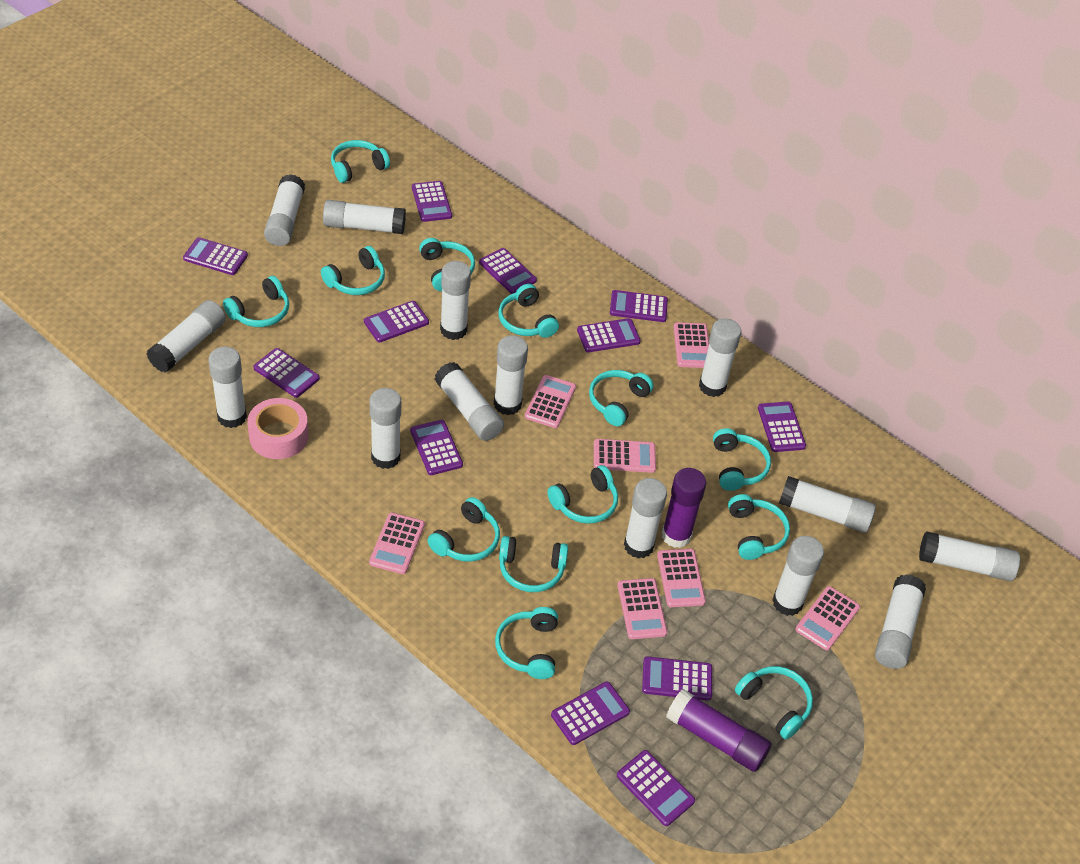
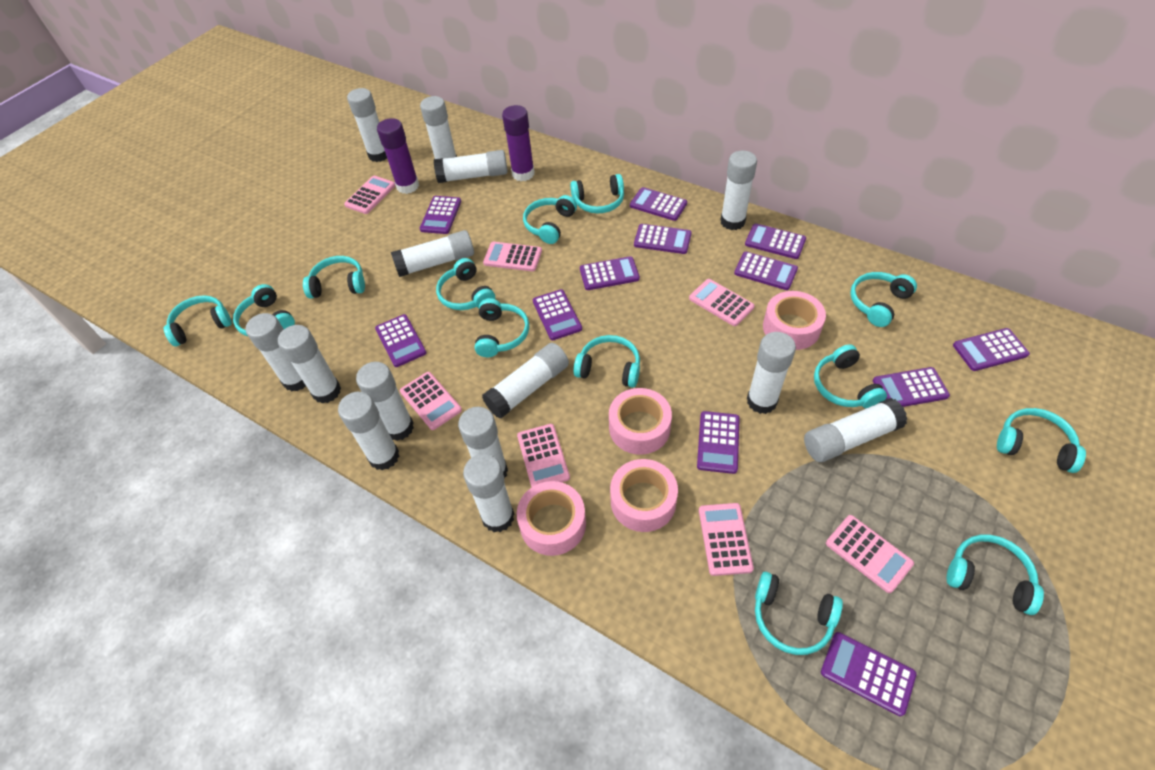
pink tape: 1 -> 4

